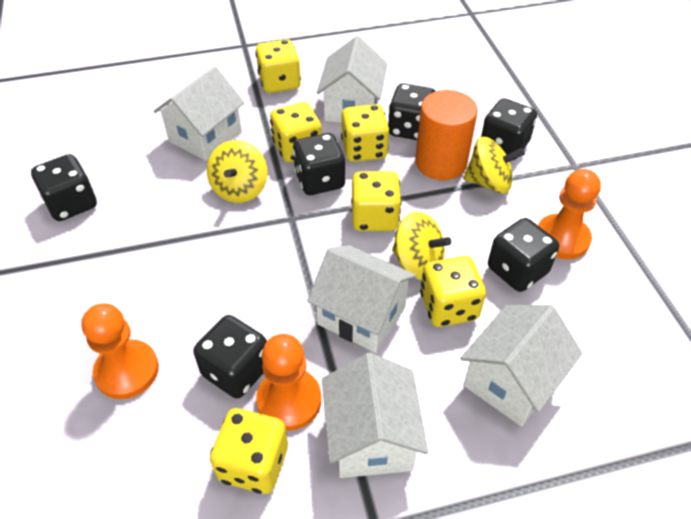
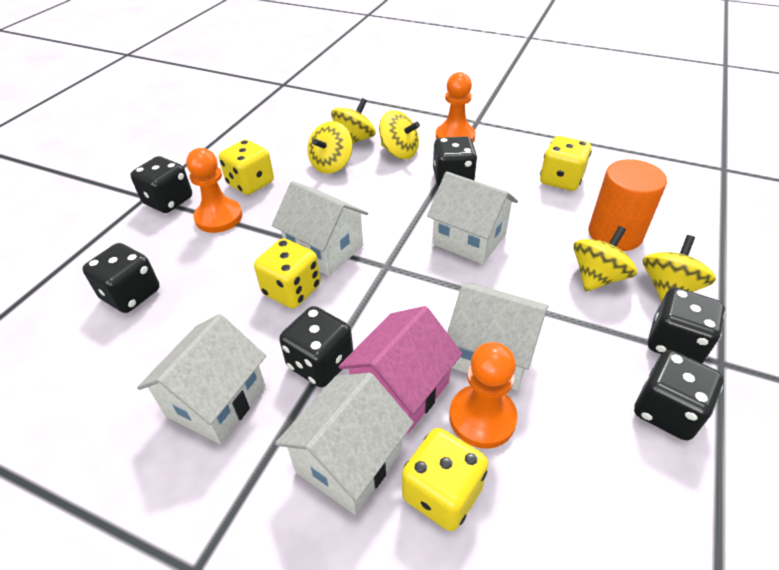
pink house: 0 -> 1
yellow dice: 6 -> 4
yellow spinning top: 3 -> 5

